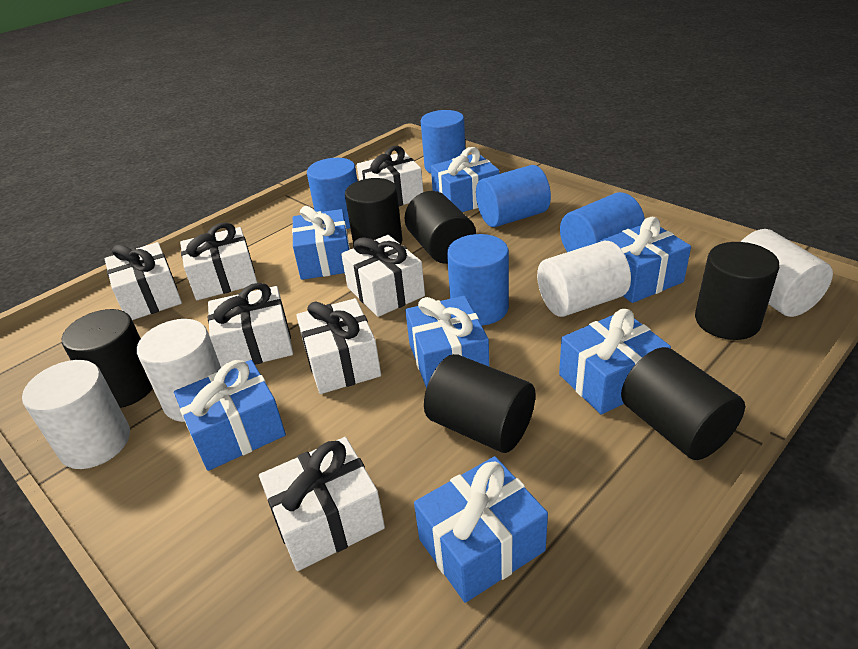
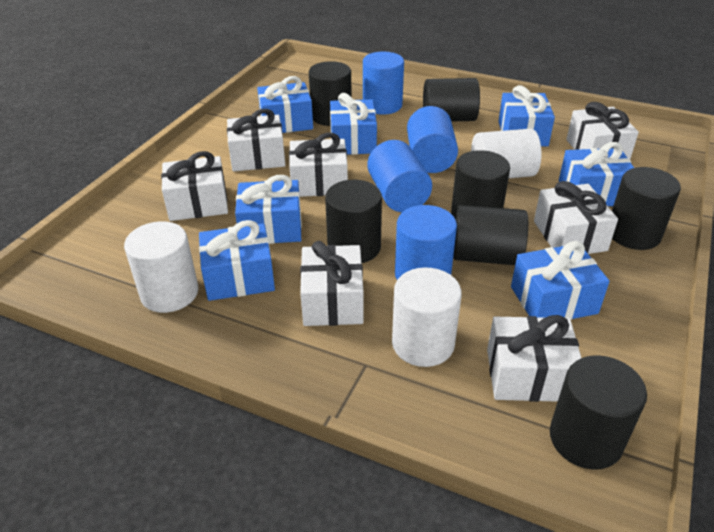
black cylinder: 6 -> 7
blue cylinder: 5 -> 4
white cylinder: 4 -> 3

